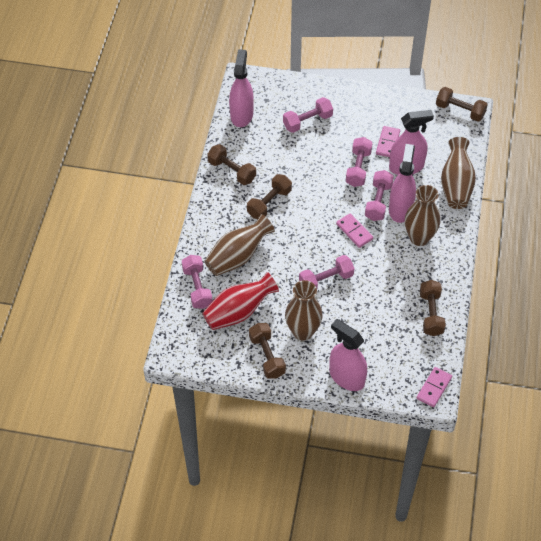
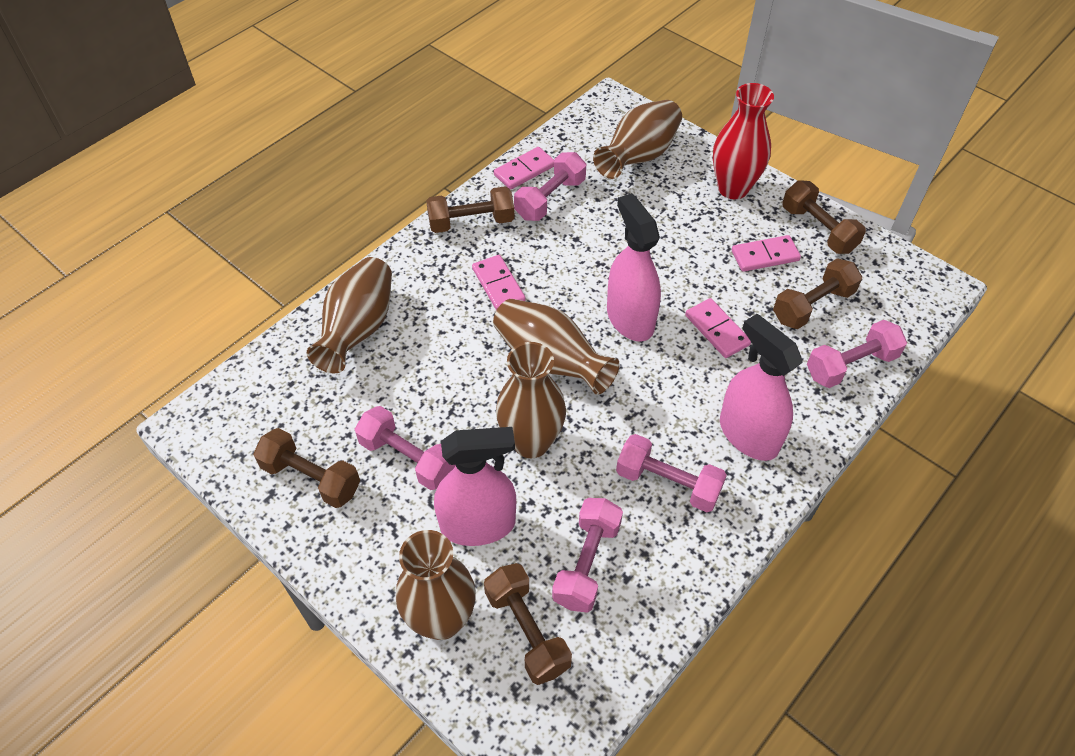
brown vase: 4 -> 5
pink domino: 3 -> 4
pink spray bottle: 4 -> 3

